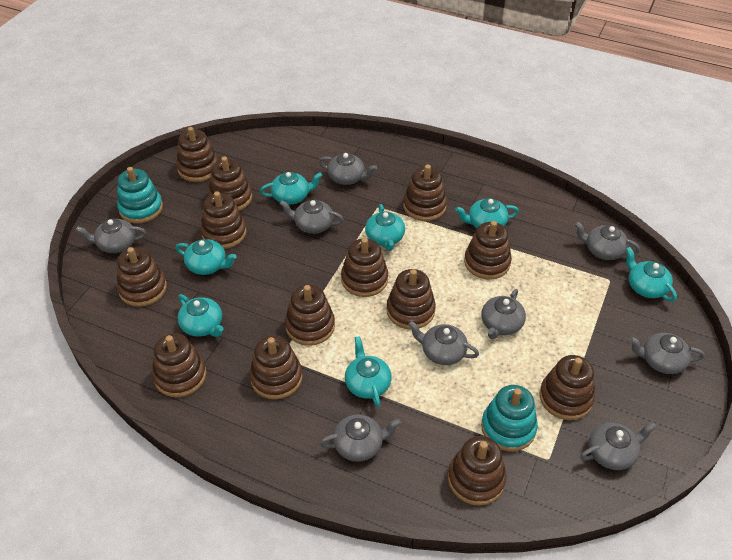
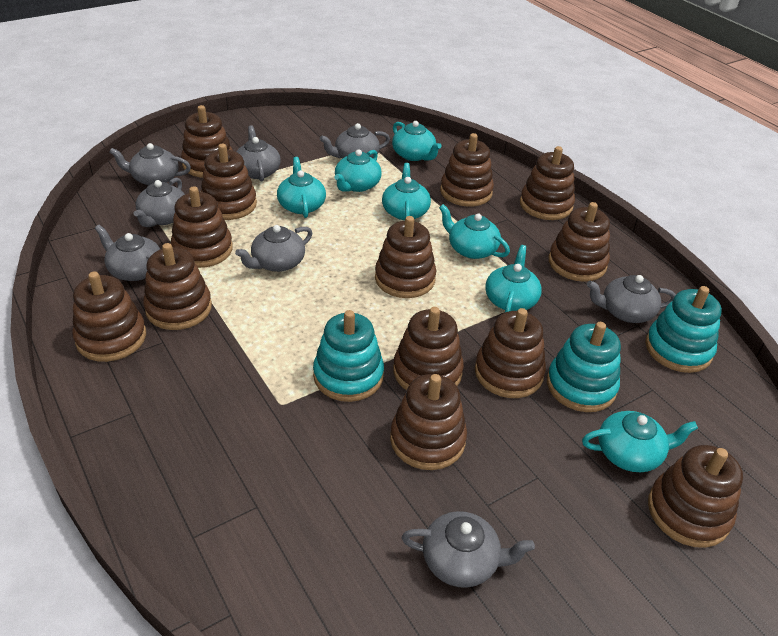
grey teapot: 9 -> 8
turquoise stacking toy: 2 -> 3

